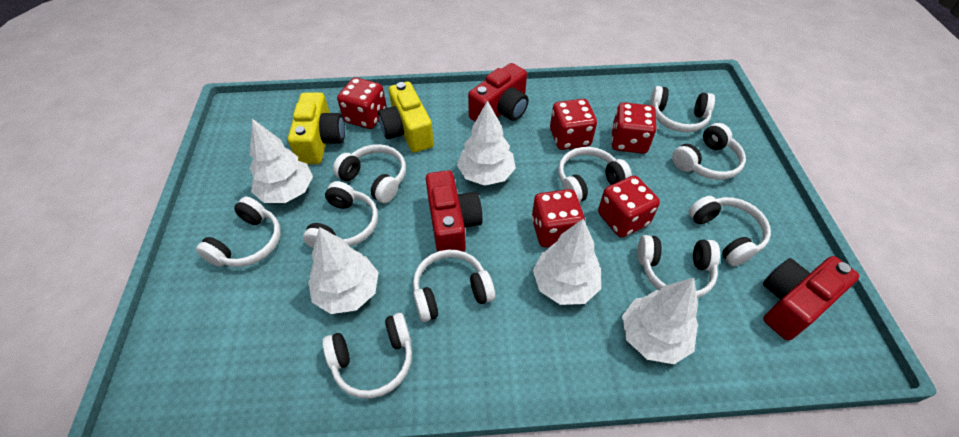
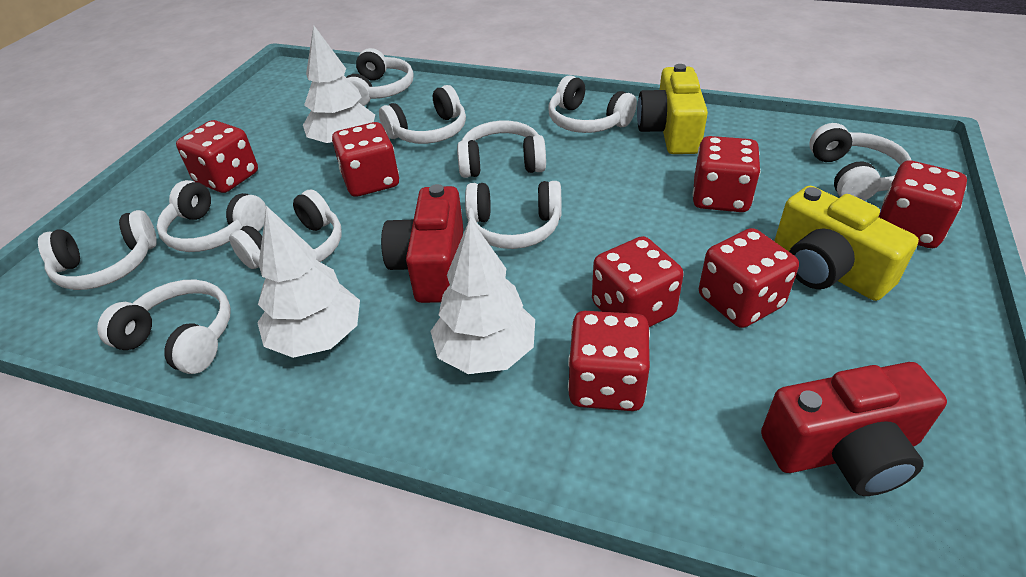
red camera: 3 -> 2
red dice: 5 -> 7
white tree: 5 -> 3

